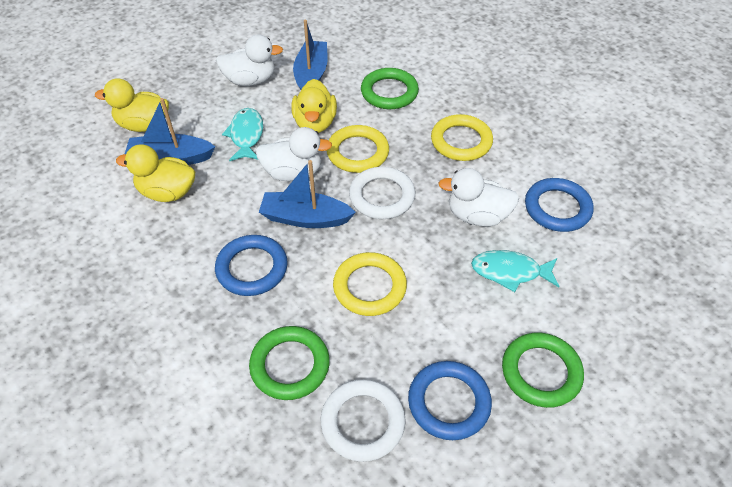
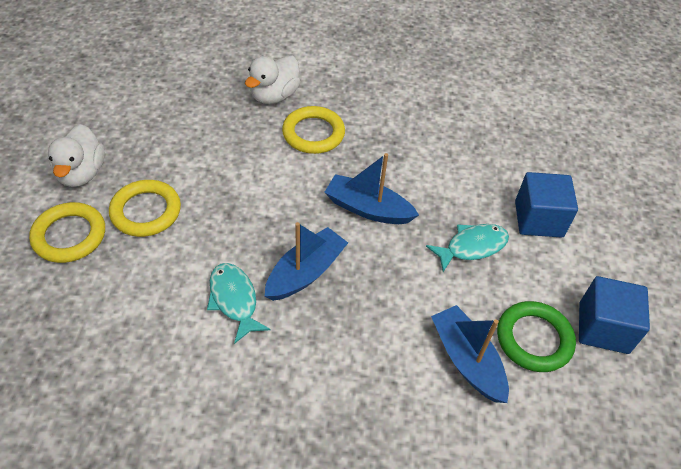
blue cube: 0 -> 2
blue ring: 3 -> 0
green ring: 3 -> 1
white duck: 3 -> 2
white ring: 2 -> 0
yellow duck: 3 -> 0

